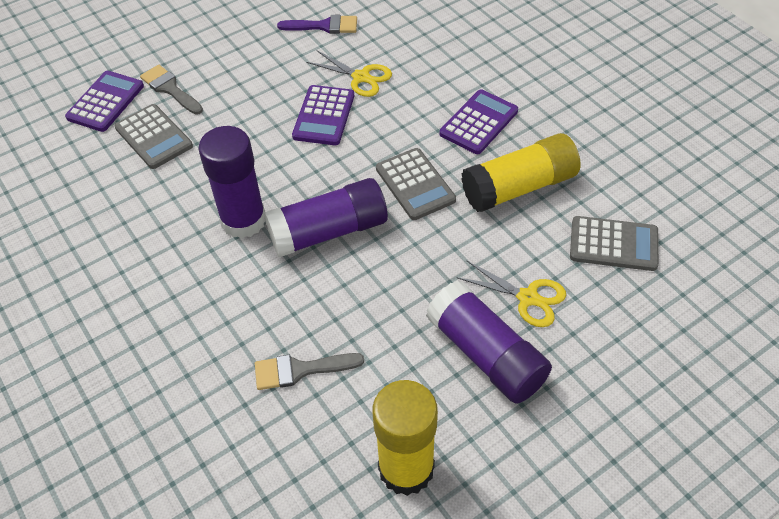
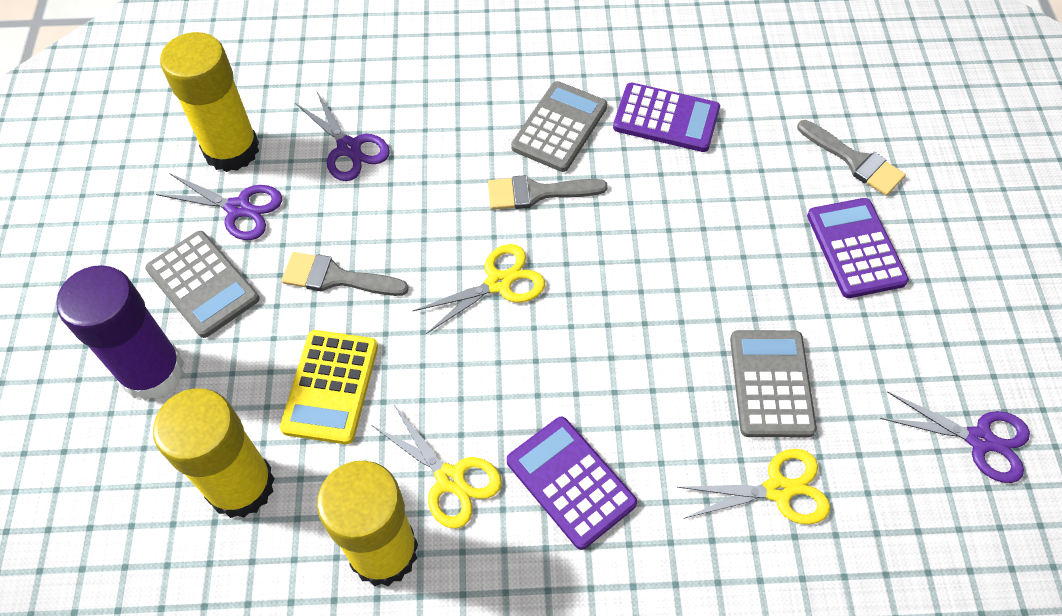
grey brush: 2 -> 3
purple brush: 1 -> 0
purple glue stick: 3 -> 1
purple scissors: 0 -> 3
yellow calculator: 0 -> 1
yellow glue stick: 2 -> 3
yellow scissors: 2 -> 3

